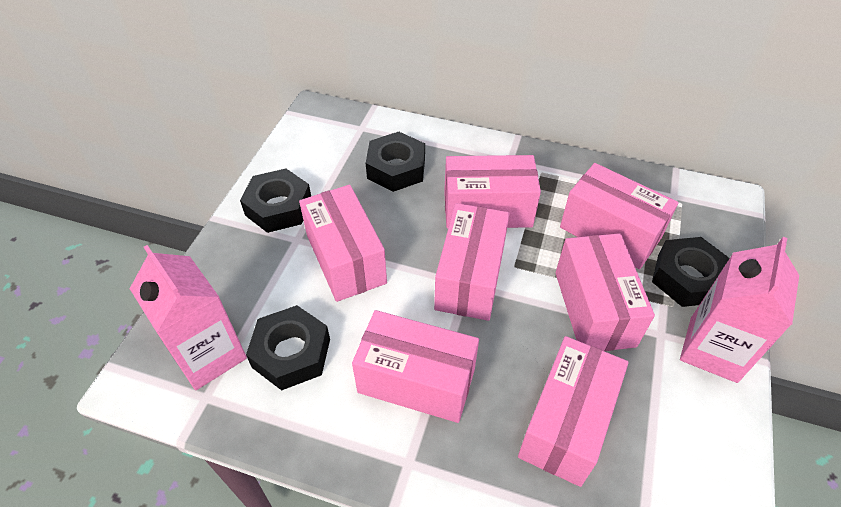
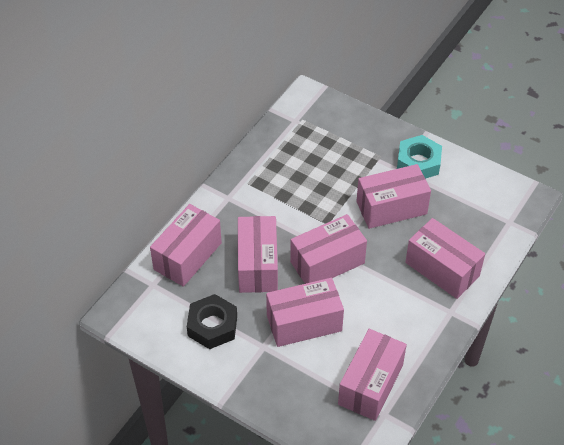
black nut: 4 -> 1
pink carton: 2 -> 0
turquoise nut: 0 -> 1

